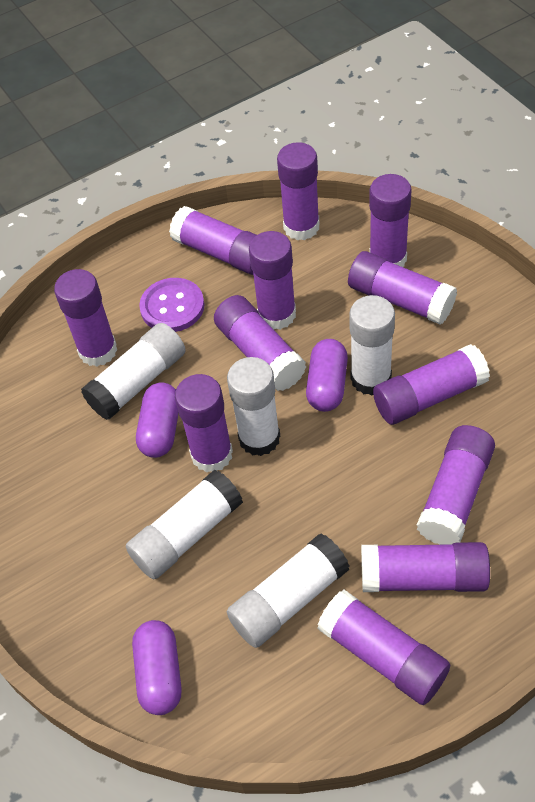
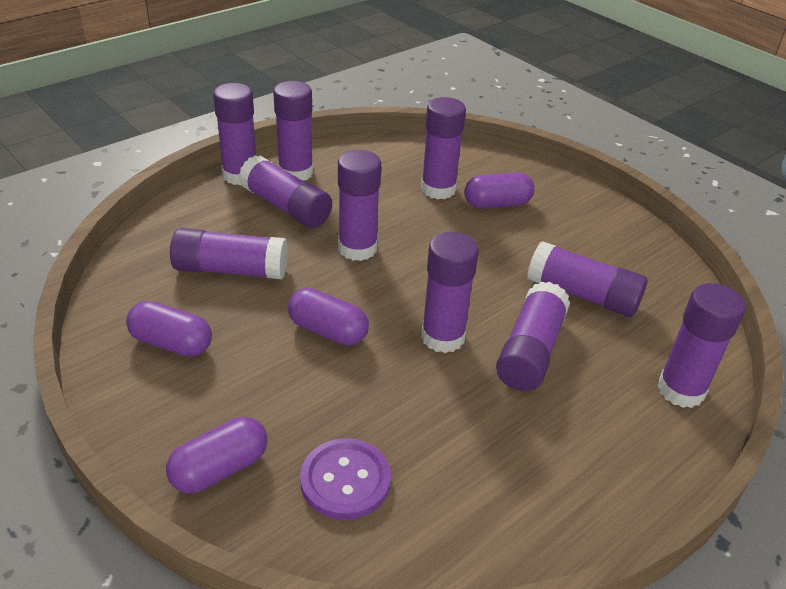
purple capsule: 3 -> 4
purple glue stick: 12 -> 10
white glue stick: 5 -> 0

